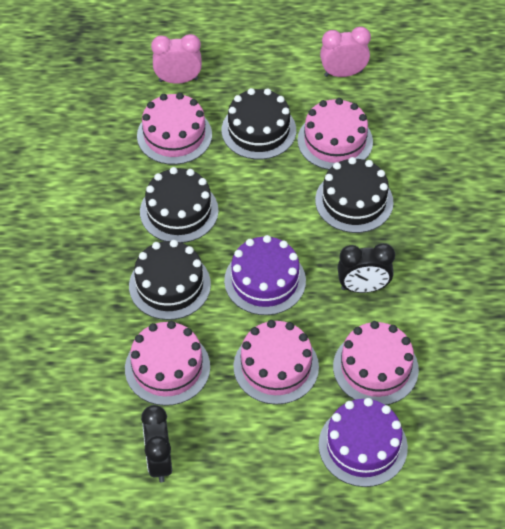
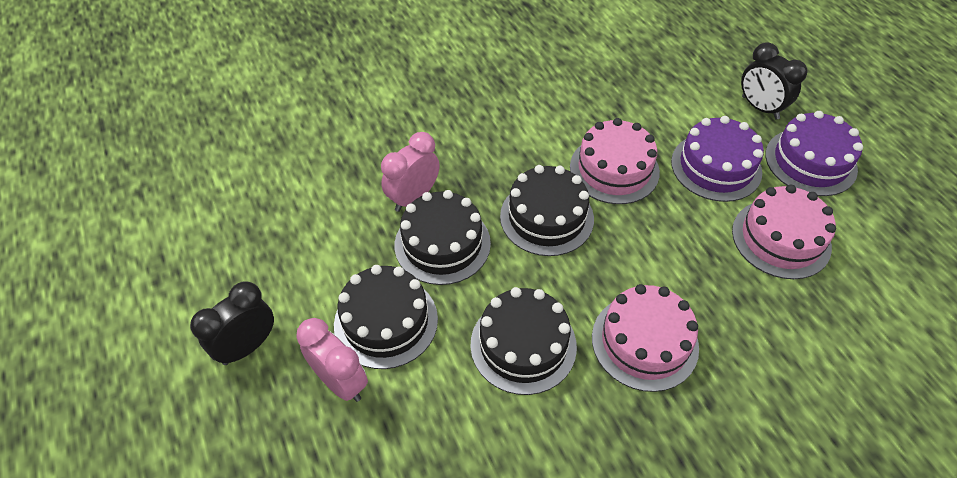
pink cake: 5 -> 3

